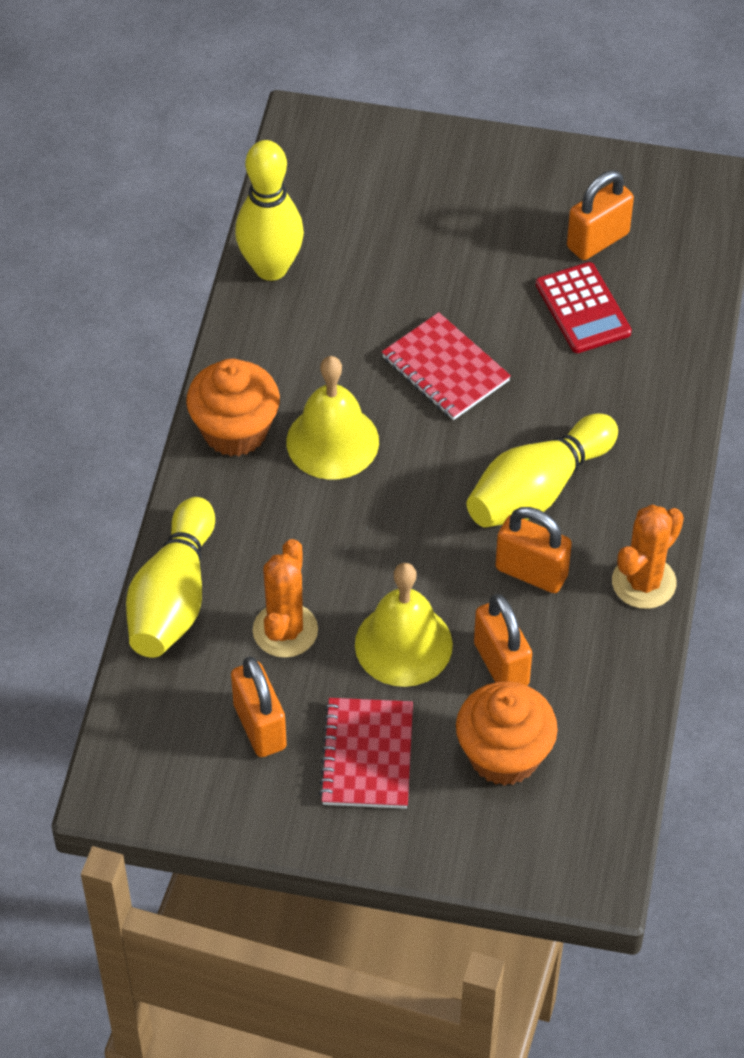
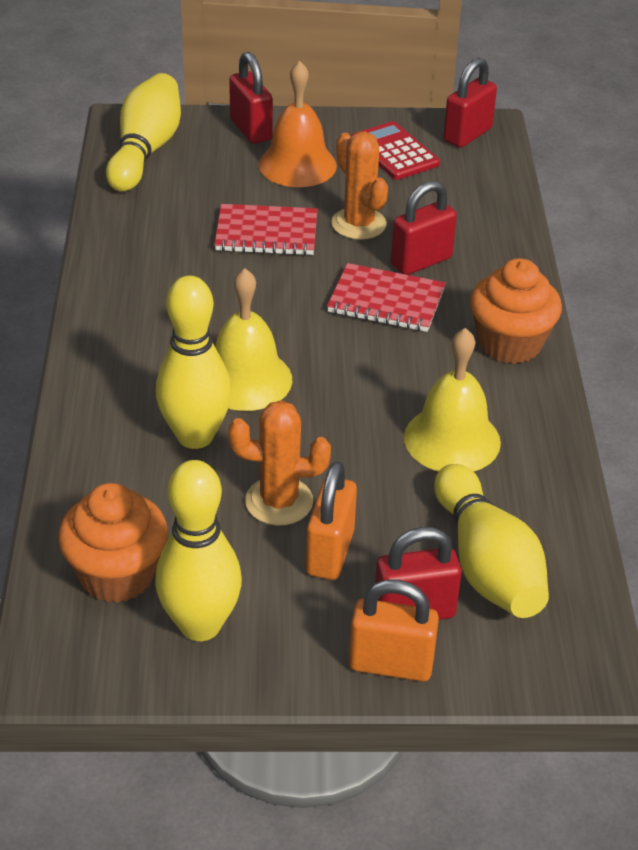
orange bell: 0 -> 1
orange padlock: 4 -> 2
red padlock: 0 -> 4
yellow bowling pin: 3 -> 4

